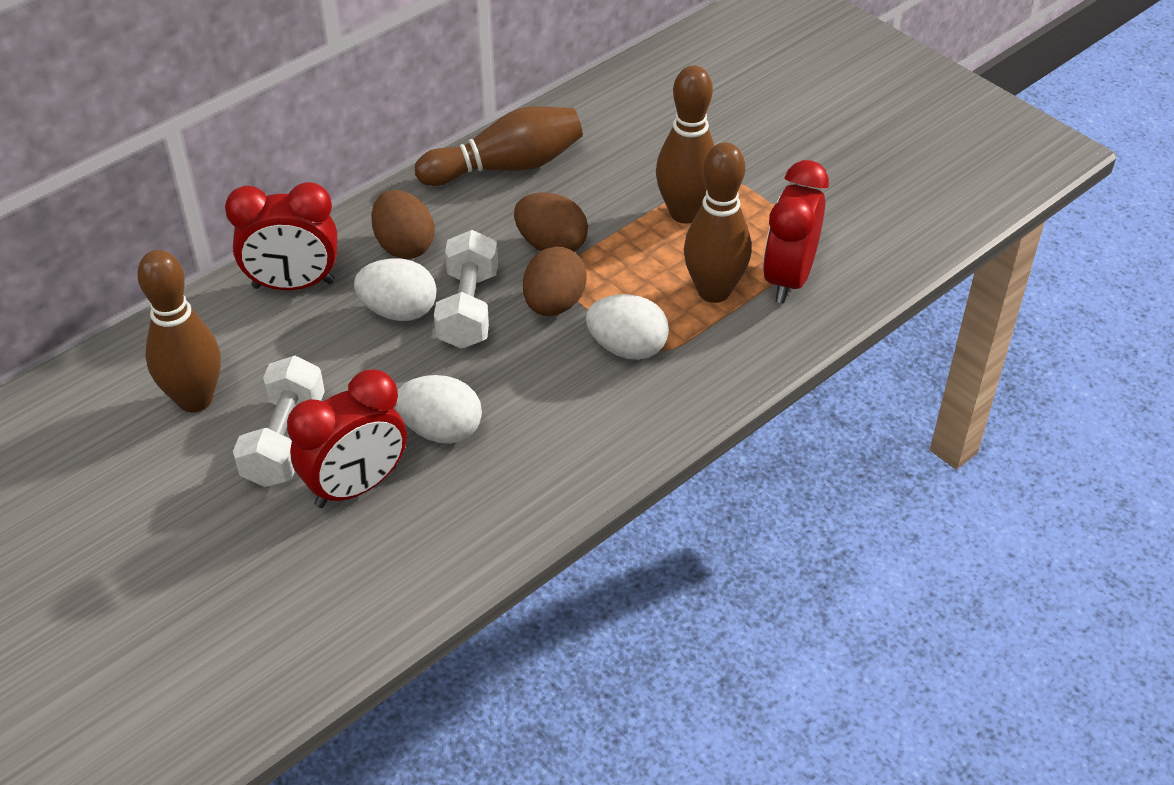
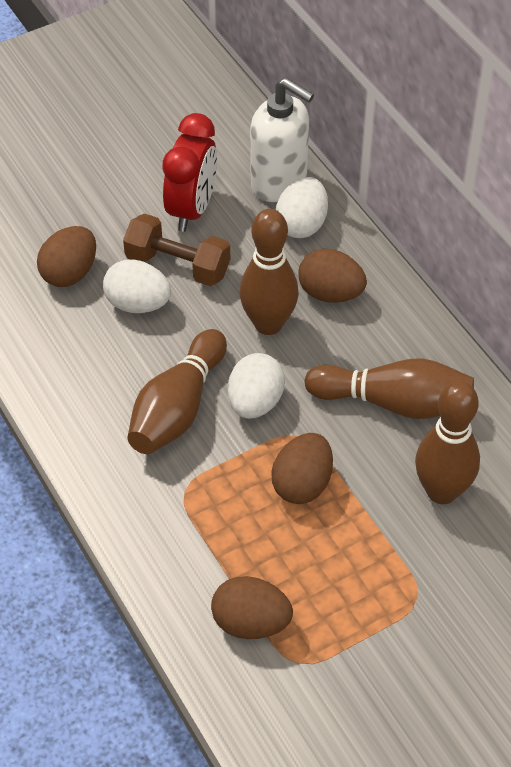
brown dumbbell: 0 -> 1
brown egg: 3 -> 4
red clock: 3 -> 1
white dumbbell: 2 -> 0
white soap dispenser: 0 -> 1

